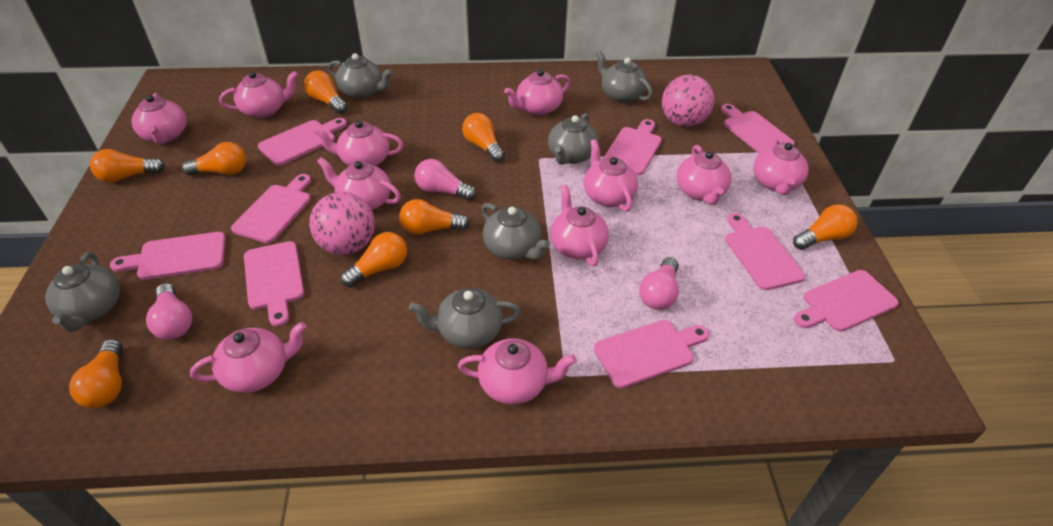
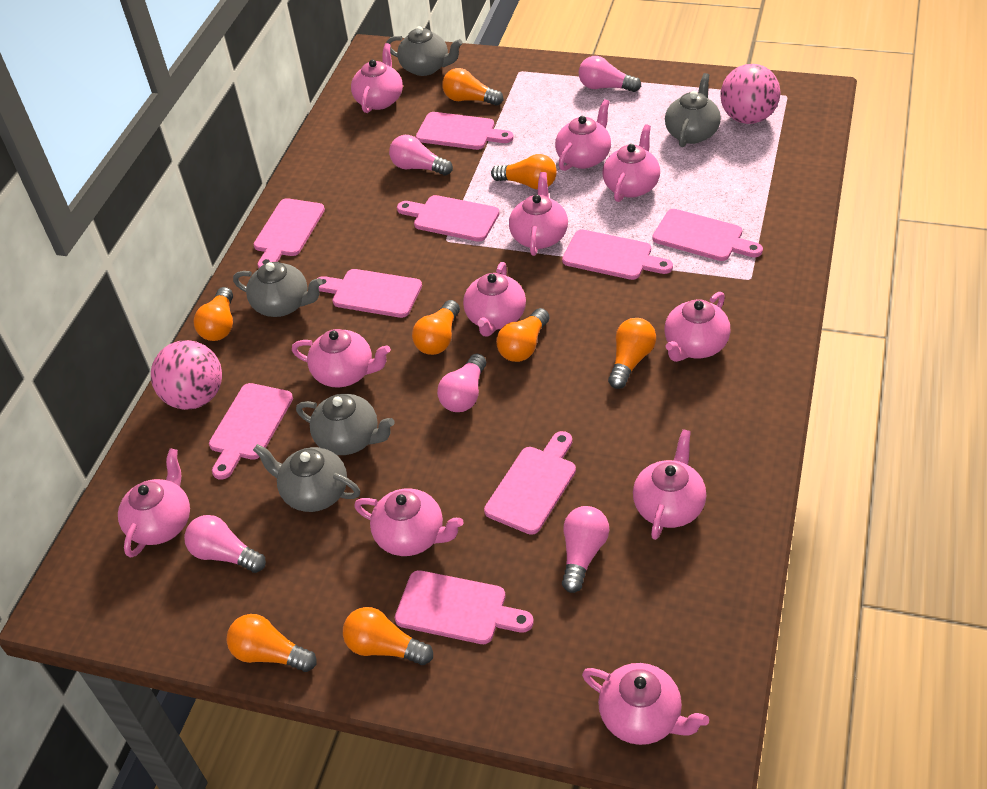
grey teapot: 6 -> 5
pink light bulb: 3 -> 5

